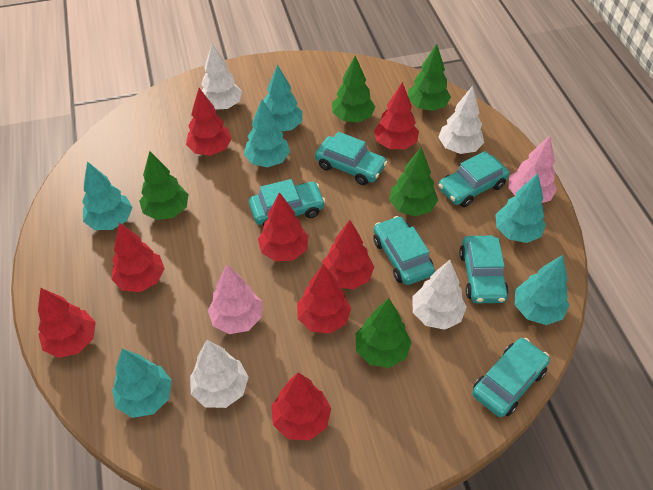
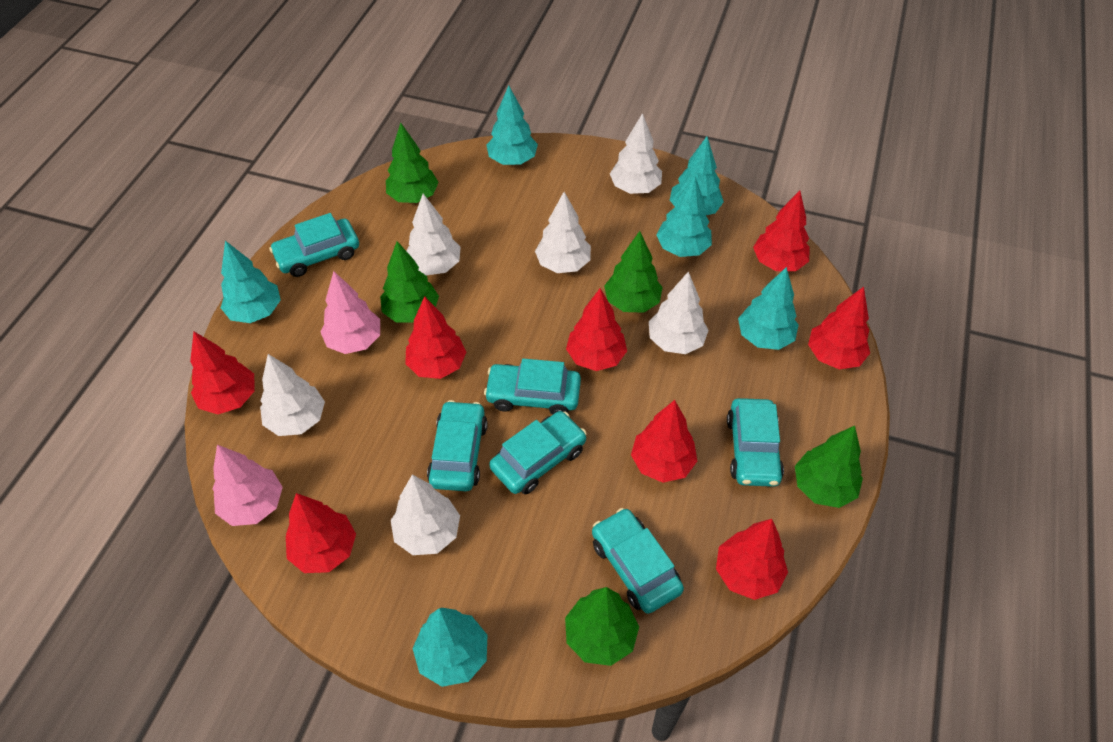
white tree: 4 -> 6

